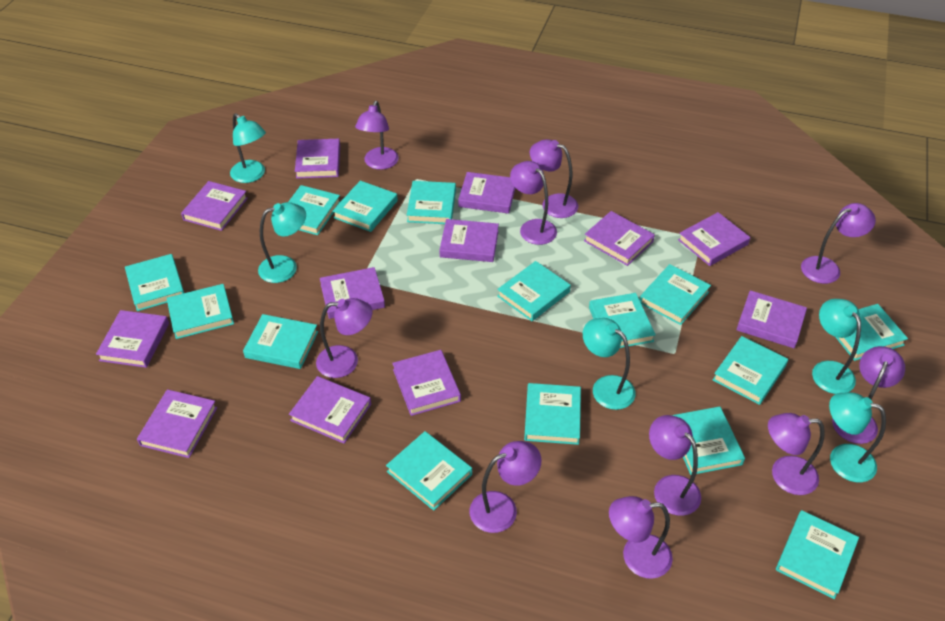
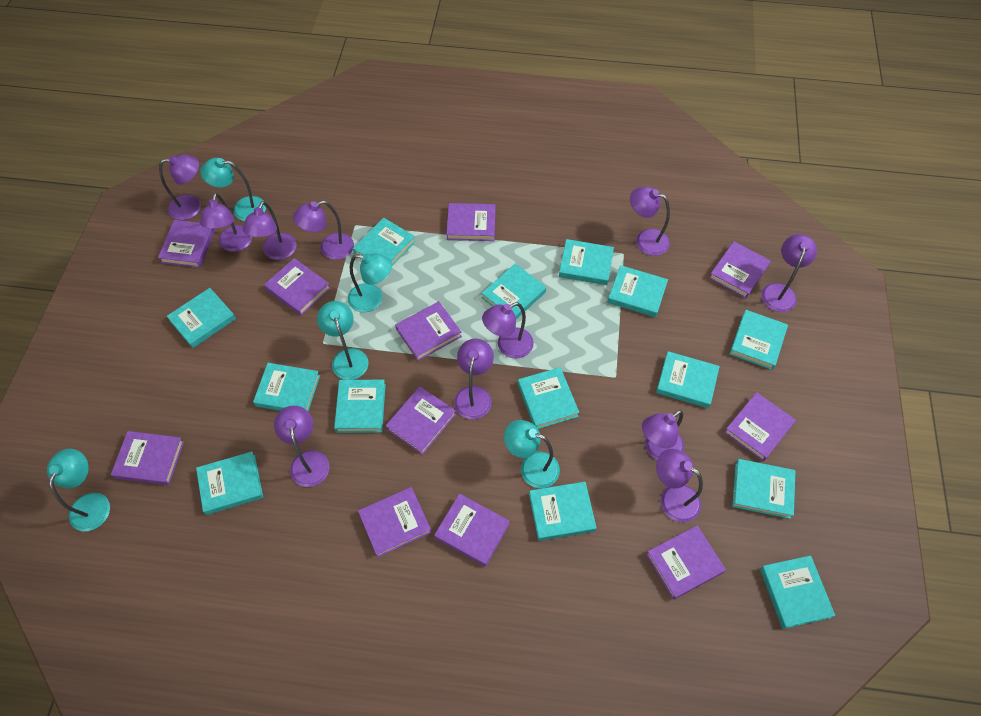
purple book: 12 -> 11
purple lamp: 10 -> 11
turquoise book: 15 -> 14

